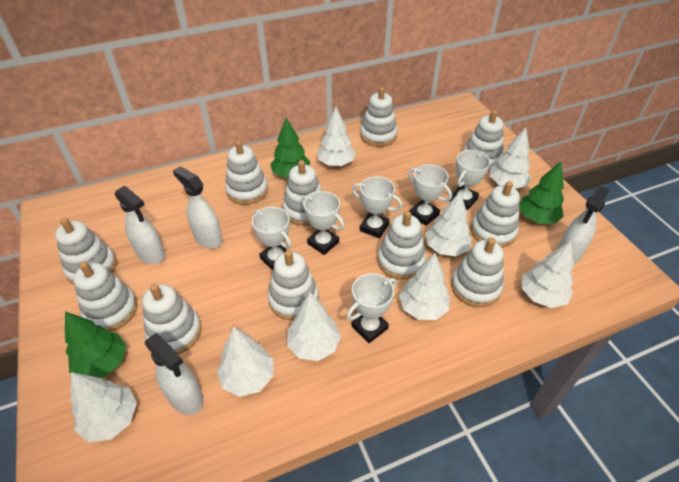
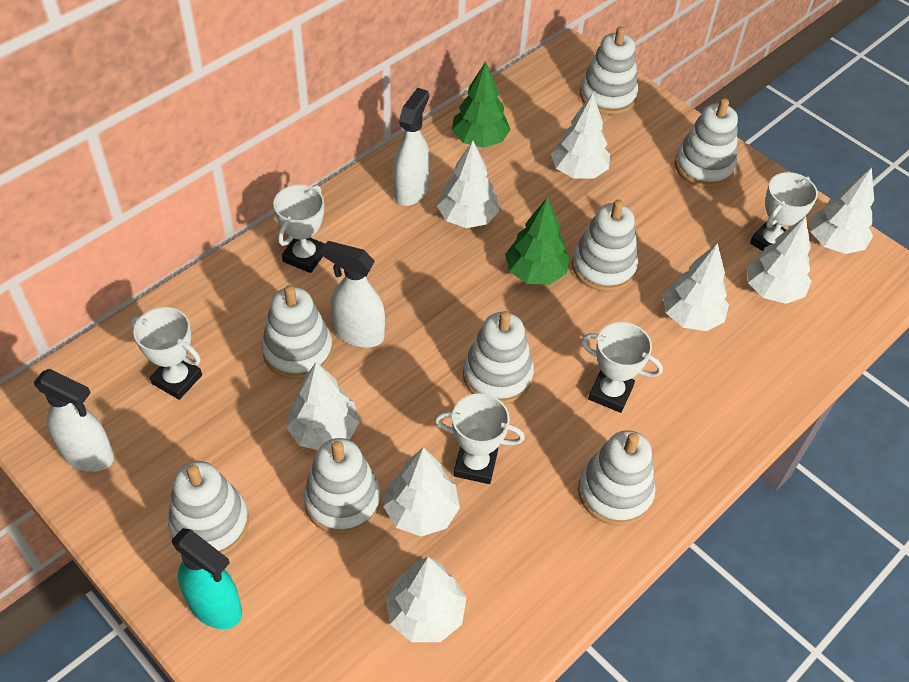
green tree: 3 -> 2
turquoise spray bottle: 0 -> 1
white spray bottle: 4 -> 3
white stacking toy: 11 -> 8
white trophy: 6 -> 5

